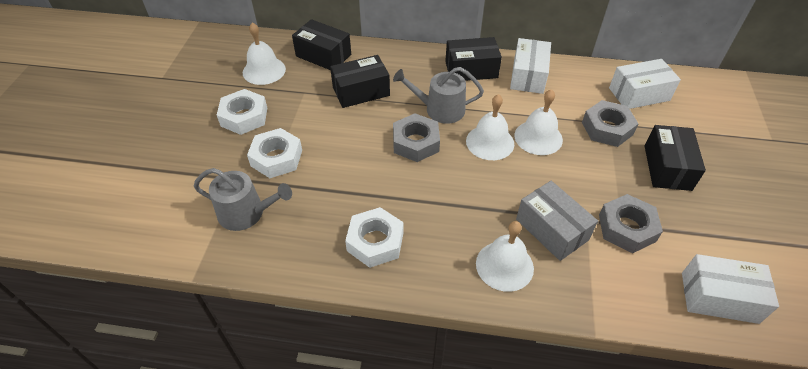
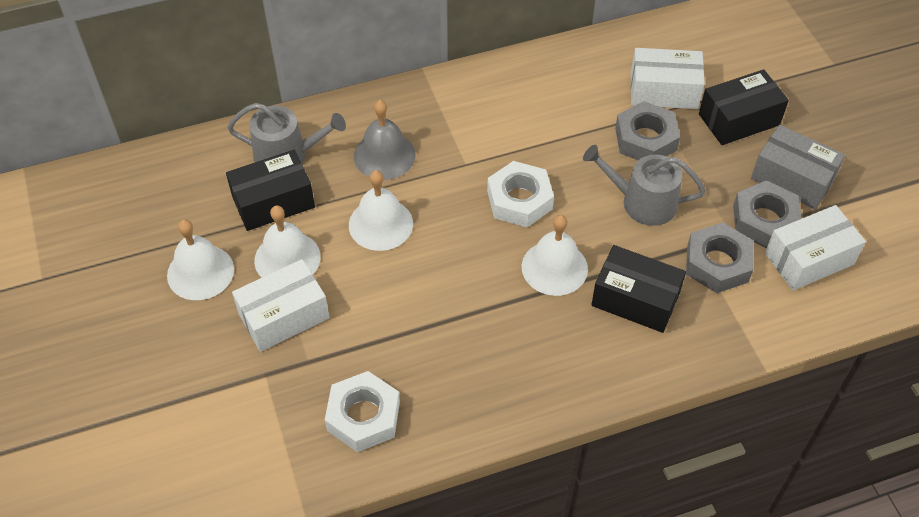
black box: 4 -> 3
grey bell: 0 -> 1
white nut: 3 -> 2

